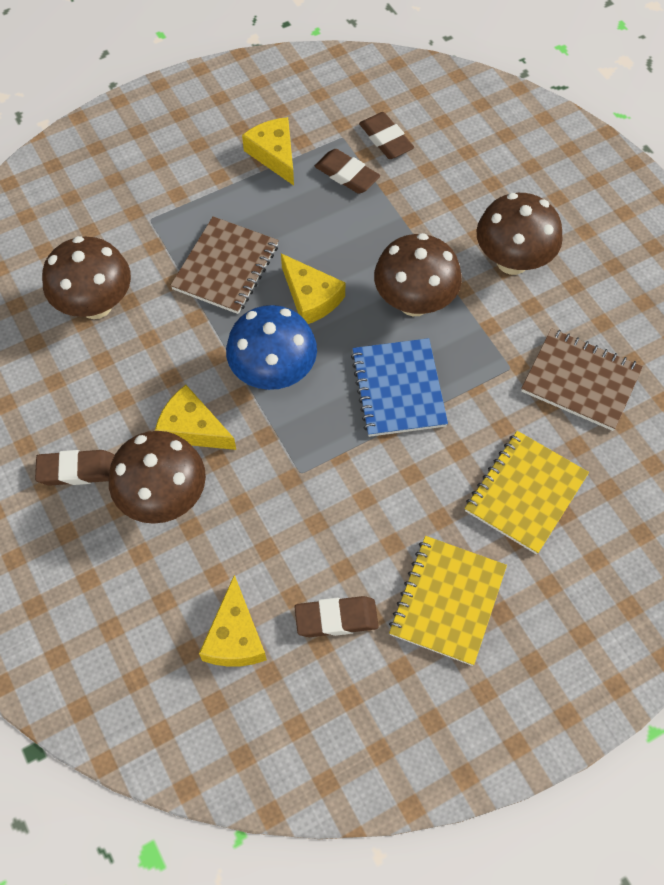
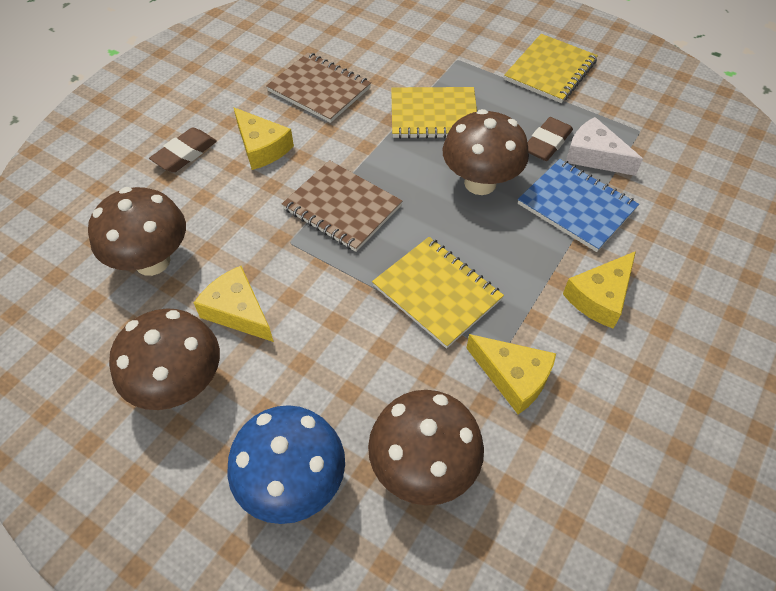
brown eraser: 4 -> 2
white cheese: 0 -> 1
yellow notebook: 2 -> 3

